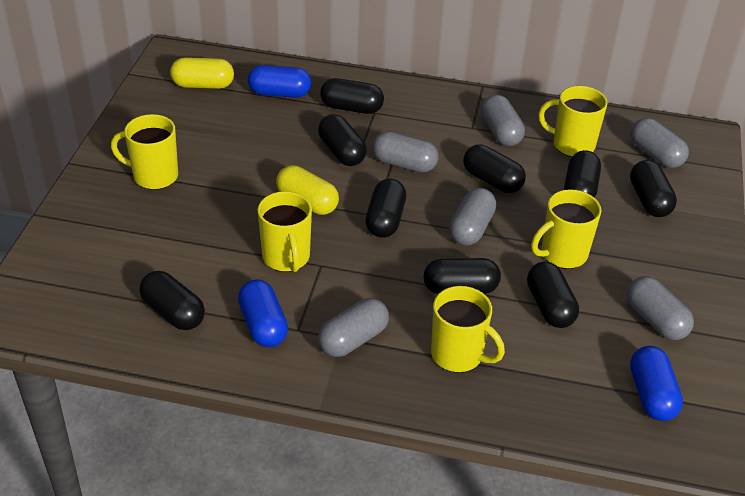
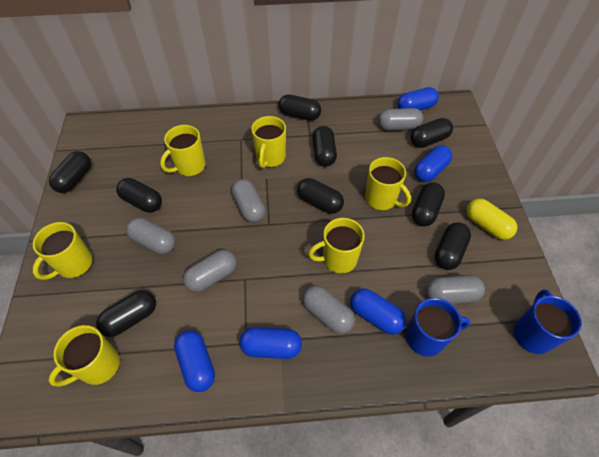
blue capsule: 3 -> 5
blue mug: 0 -> 2
yellow capsule: 2 -> 1
yellow mug: 5 -> 6

